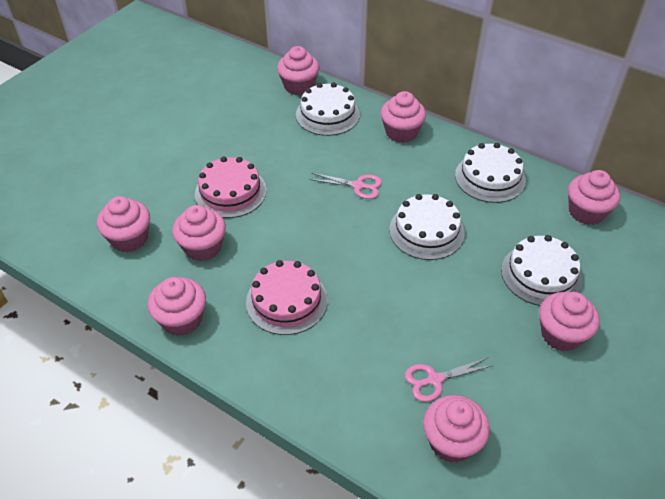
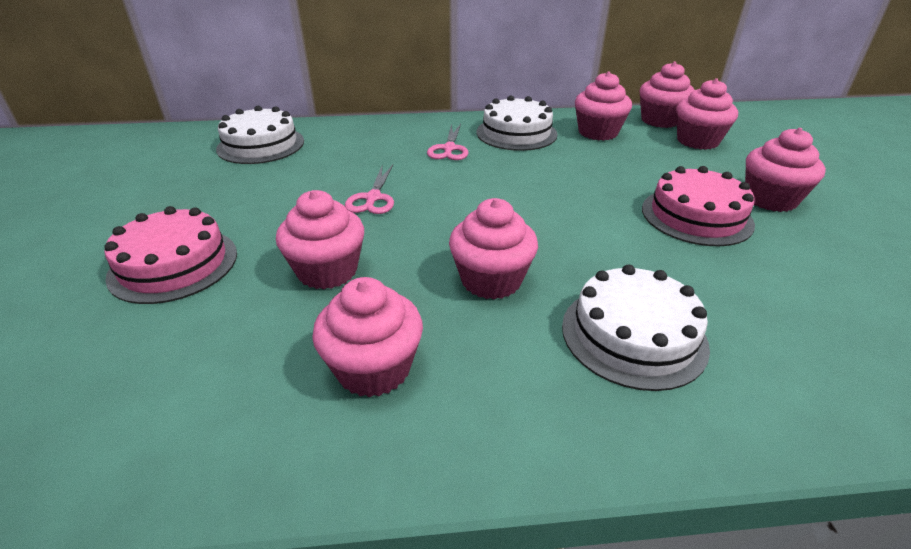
pink cupcake: 8 -> 7
white cake: 4 -> 3

